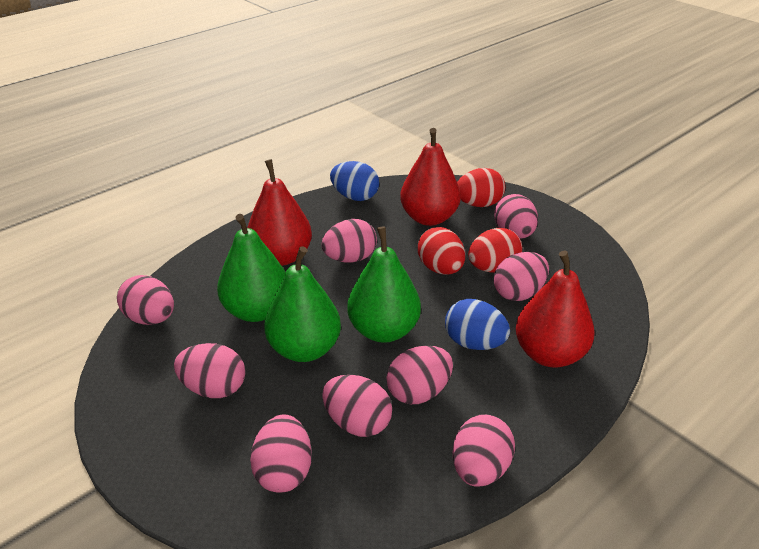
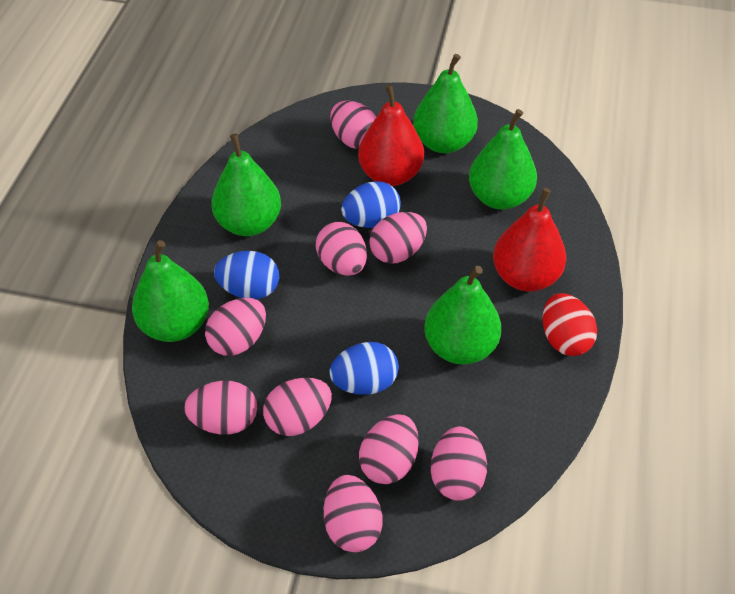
blue egg: 2 -> 3
green pear: 3 -> 5
red egg: 3 -> 1
red pear: 3 -> 2

